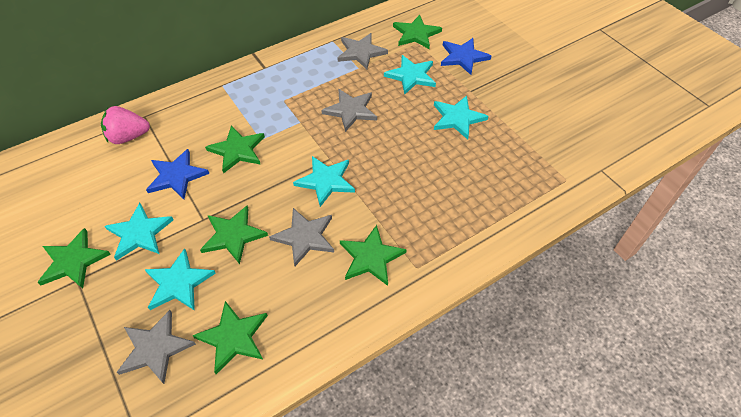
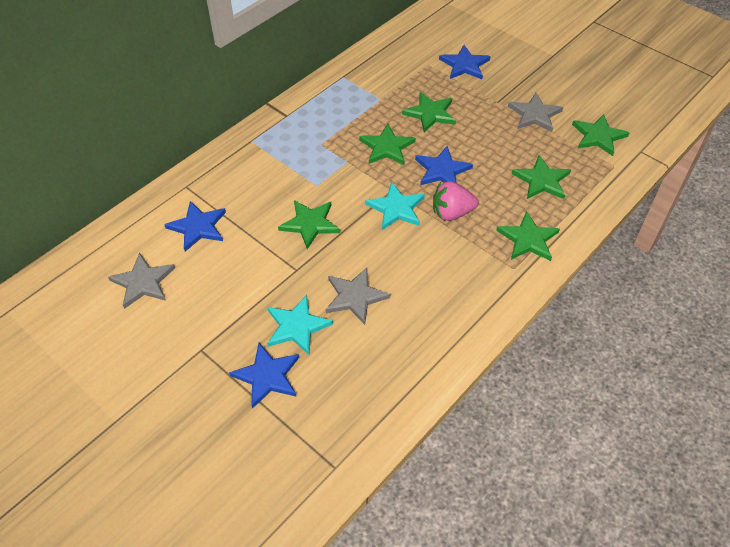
blue star: 2 -> 4
grey star: 4 -> 3
turquoise star: 5 -> 2

